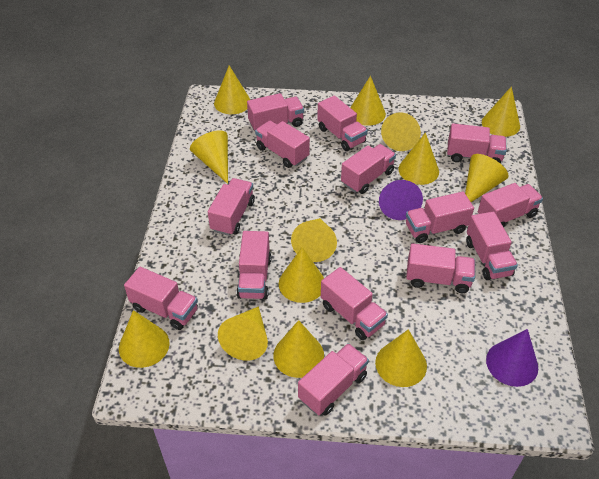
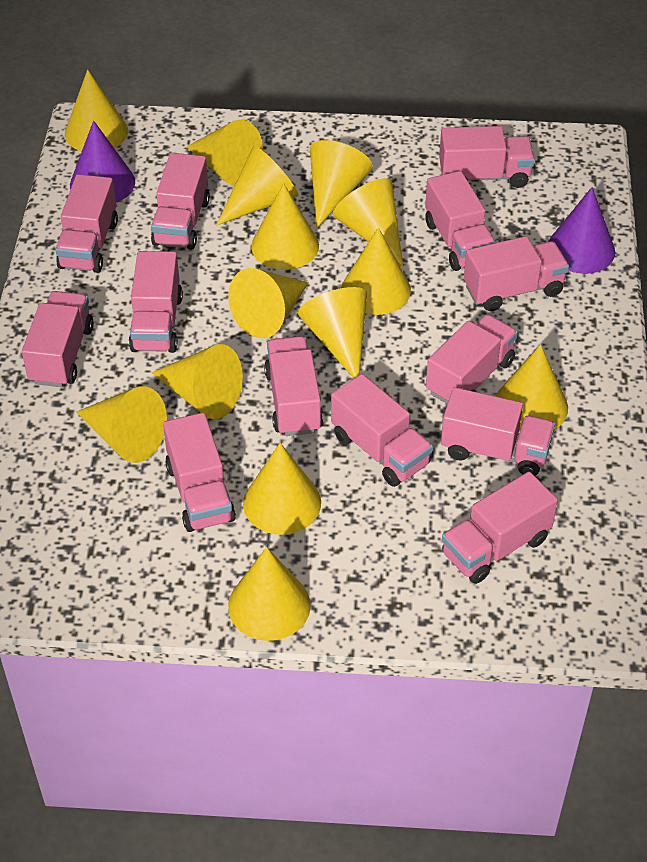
pink truck: 14 -> 13
yellow cone: 13 -> 14

